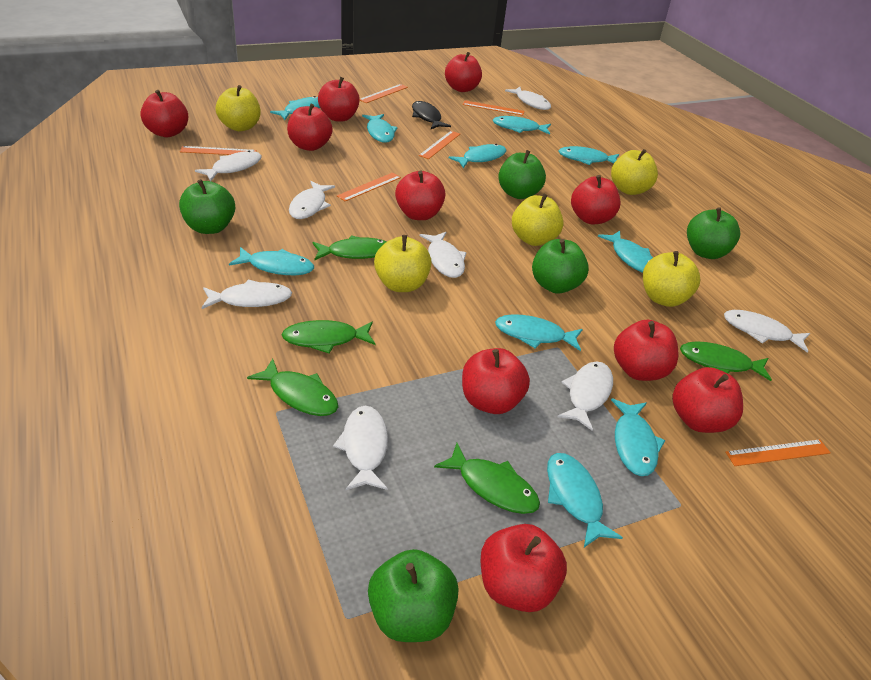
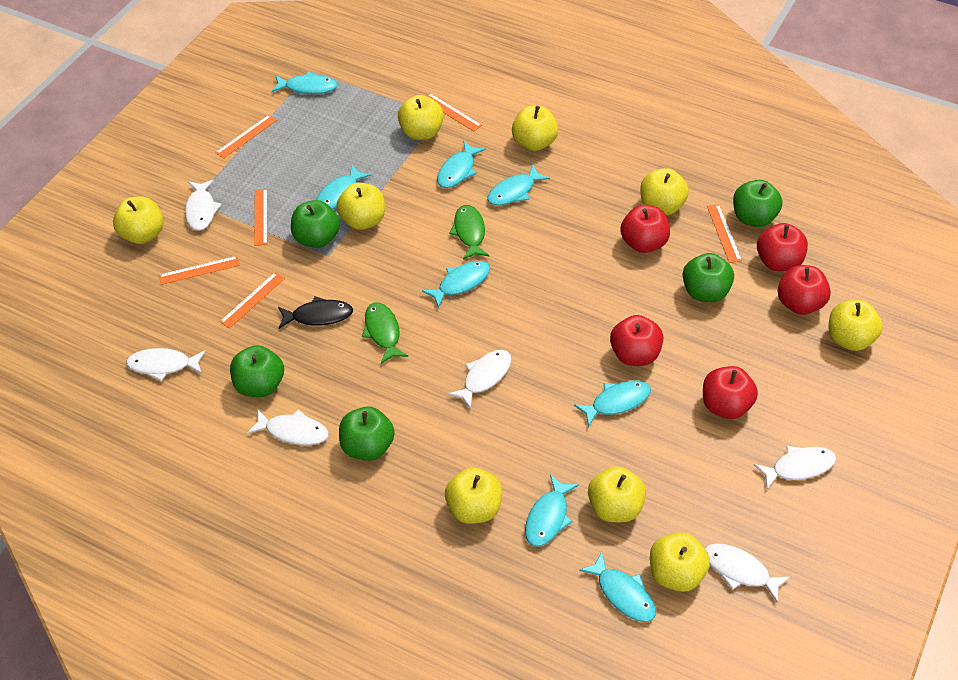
green fish: 5 -> 2
red apple: 10 -> 5
turquoise fish: 10 -> 8
white fish: 8 -> 6
yellow apple: 5 -> 9

